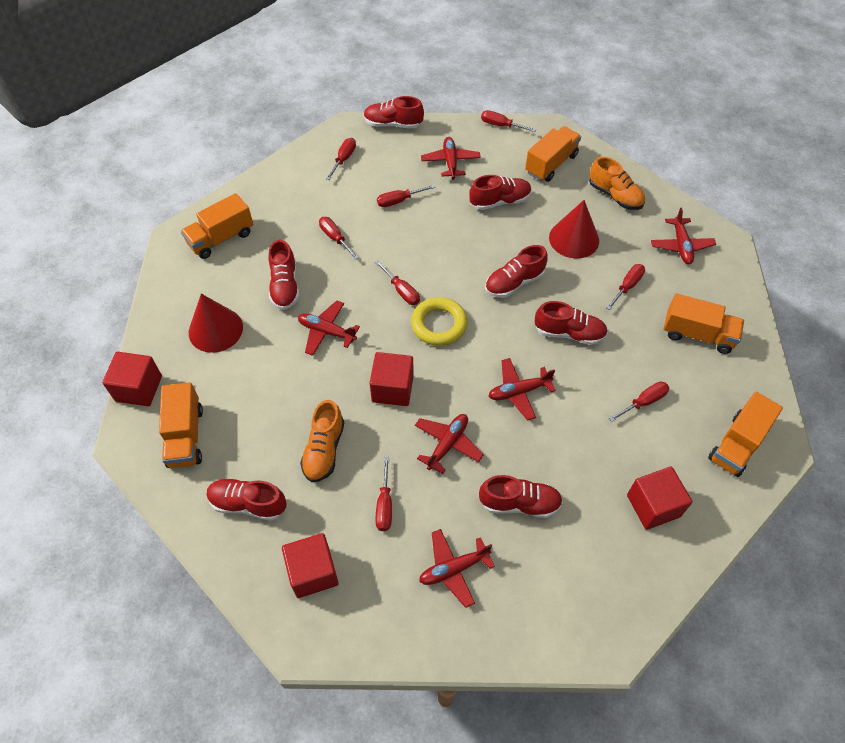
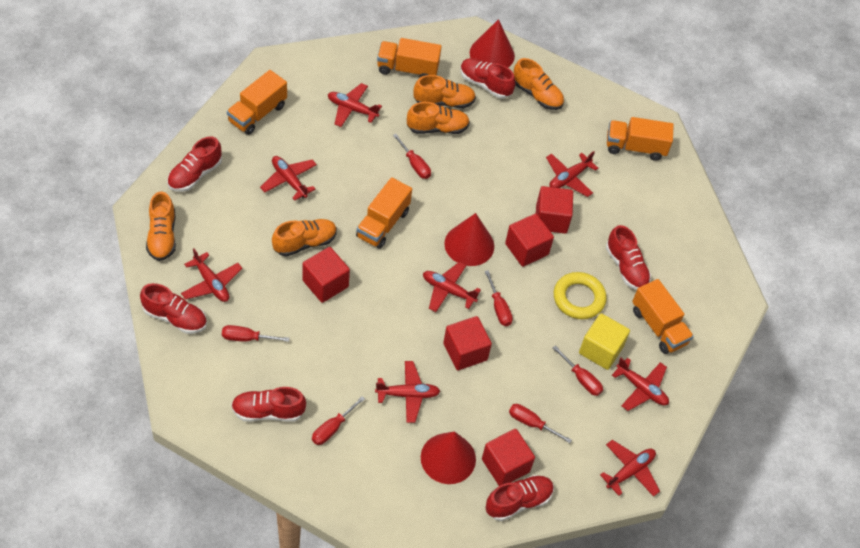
orange shoe: 2 -> 5
red cone: 2 -> 3
red cube: 4 -> 5
red plane: 6 -> 8
red screwdriver: 8 -> 6
red shoe: 7 -> 6
yellow cube: 0 -> 1

